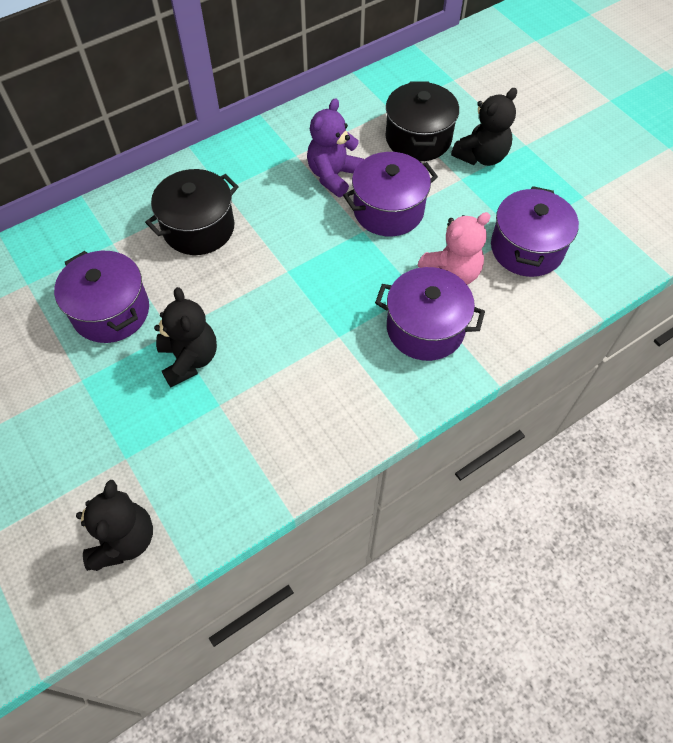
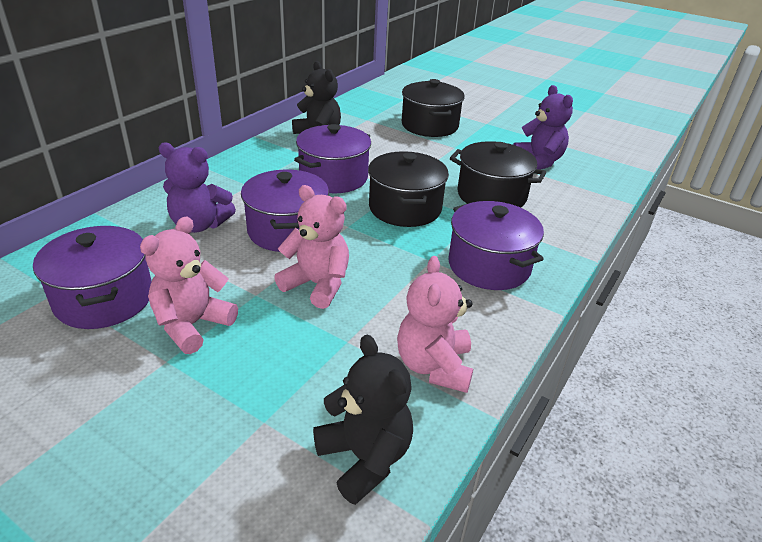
black pot: 2 -> 3
black teddy bear: 3 -> 2
pink teddy bear: 1 -> 3
purple teddy bear: 1 -> 2

